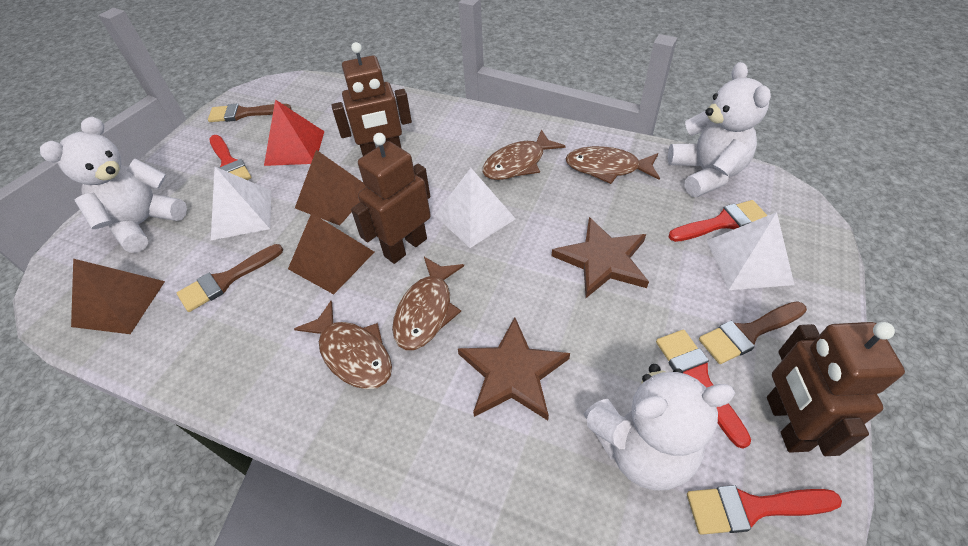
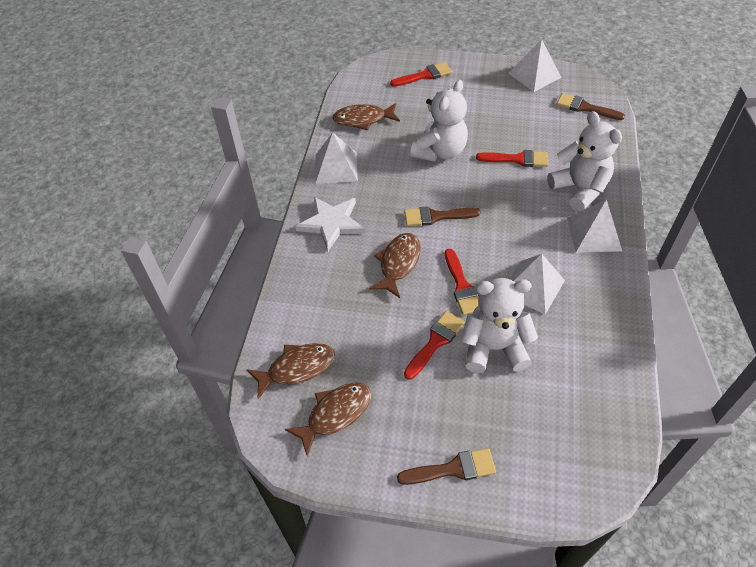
brown pyramid: 3 -> 0
brown robot: 3 -> 0
brown star: 2 -> 0
red pyramid: 1 -> 0
white pyramid: 3 -> 4
white star: 0 -> 1

